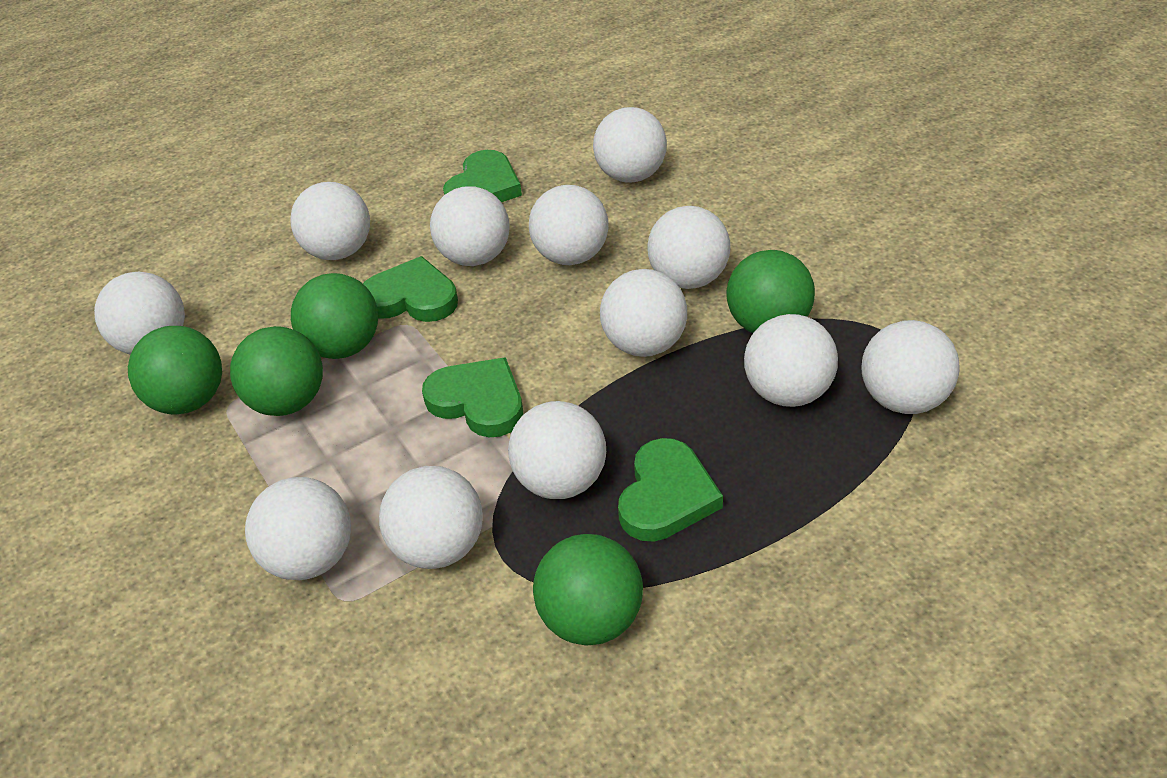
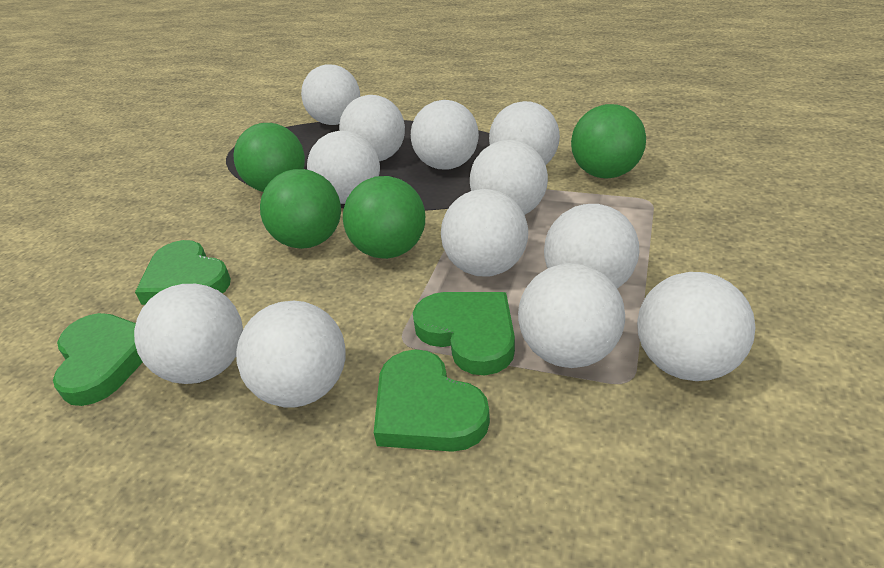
green ball: 5 -> 4

